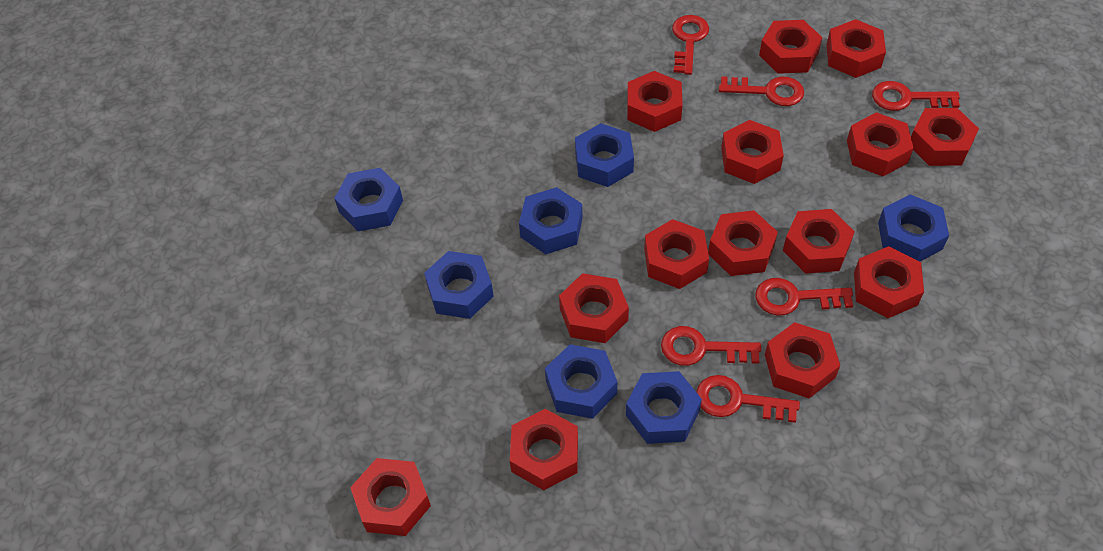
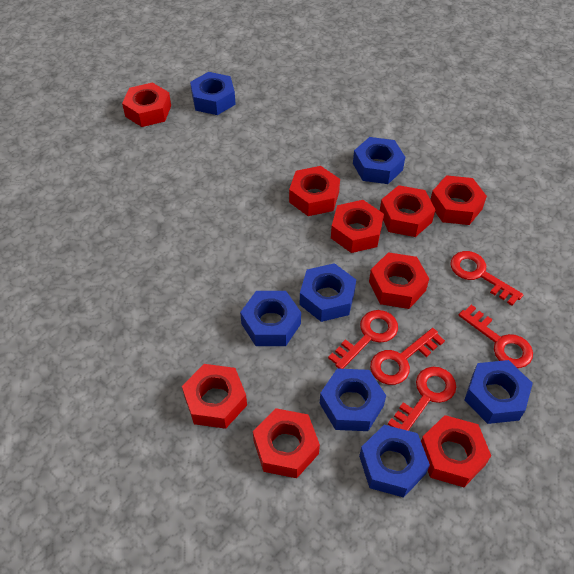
red key: 6 -> 5
red nut: 14 -> 9

